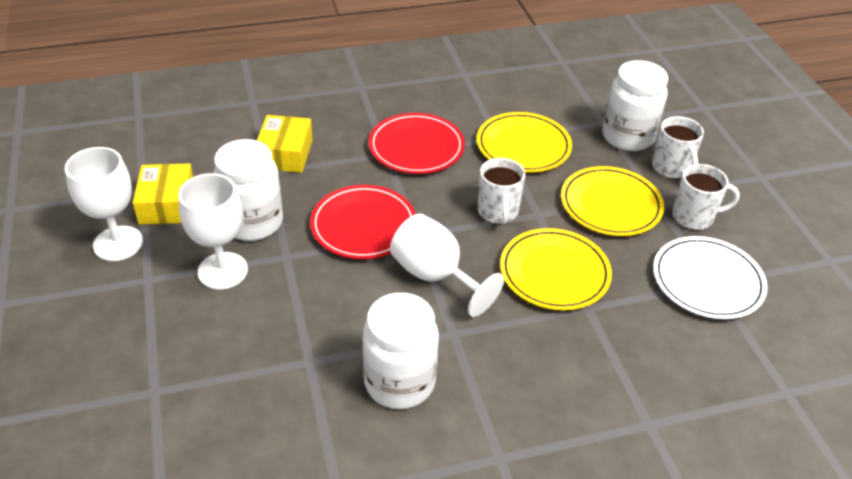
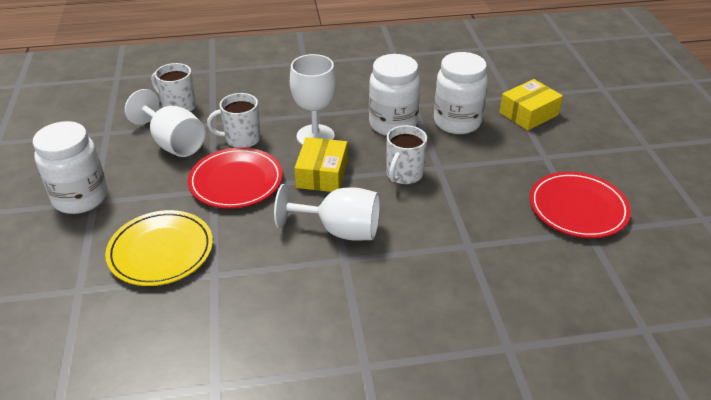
white plate: 1 -> 0
yellow plate: 3 -> 1

